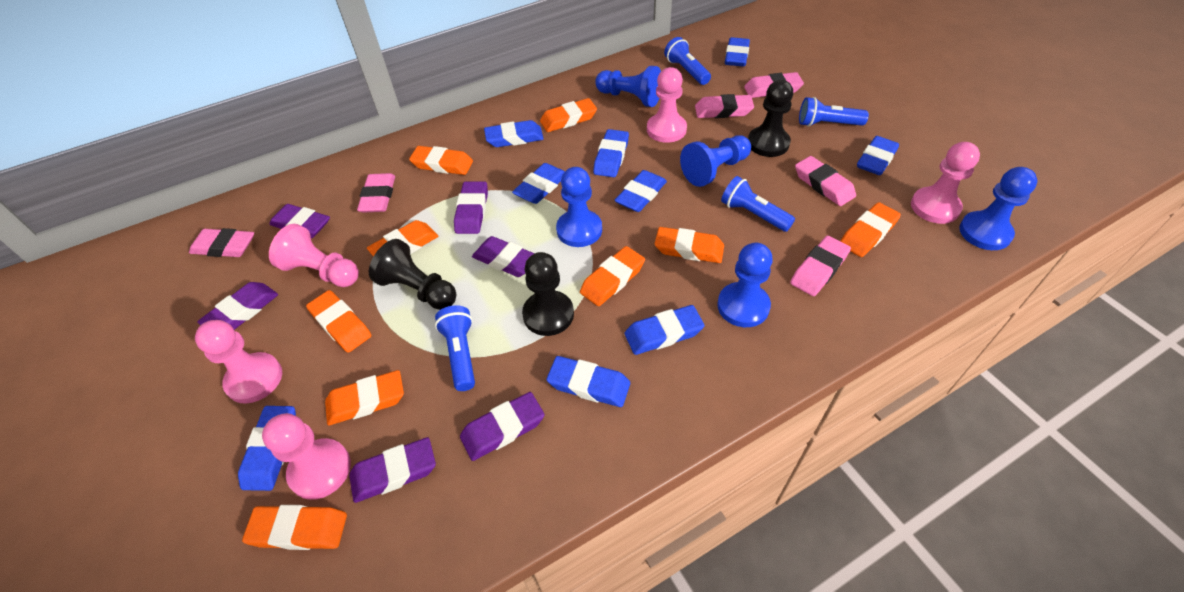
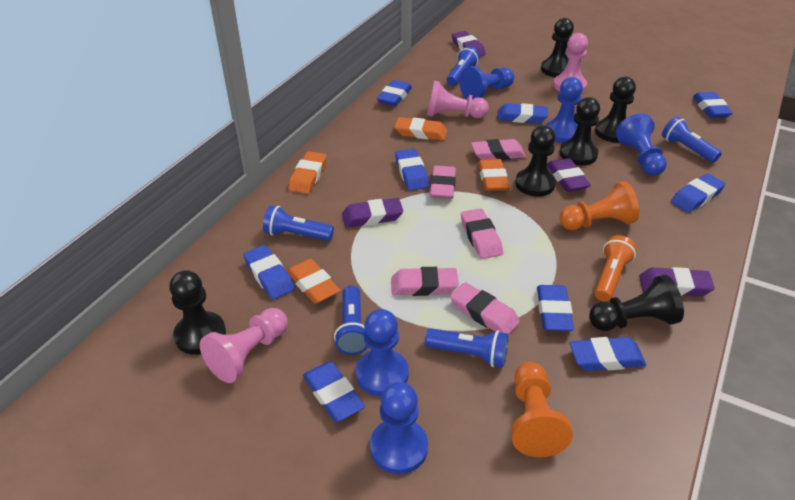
black pawn: 3 -> 6
blue flashlight: 4 -> 5
orange eraser: 9 -> 4
orange flashlight: 0 -> 1
orange pawn: 0 -> 2
pink eraser: 6 -> 5
pink pawn: 5 -> 3
purple eraser: 6 -> 4

